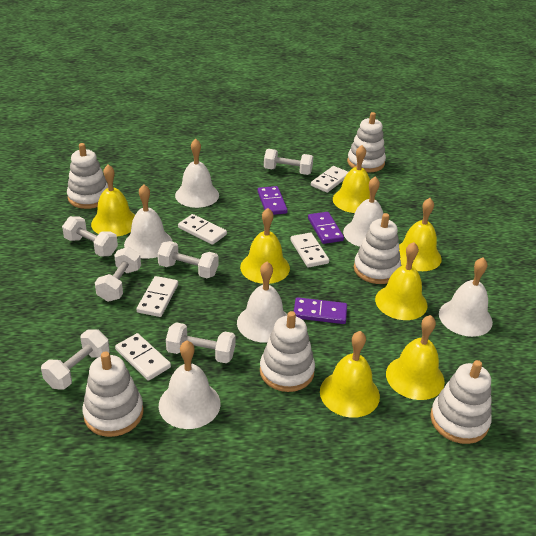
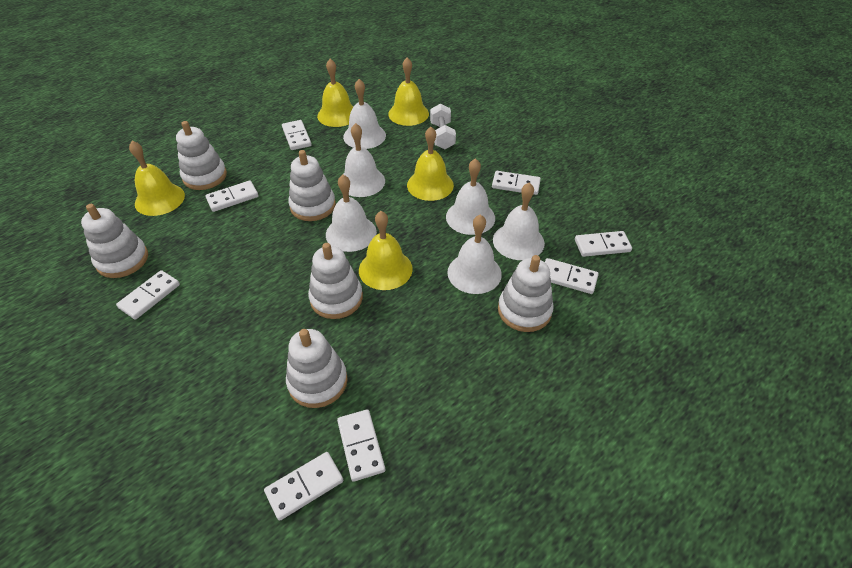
purple domino: 3 -> 0
white domino: 5 -> 8
white dumbbell: 6 -> 1
yellow bell: 7 -> 5

